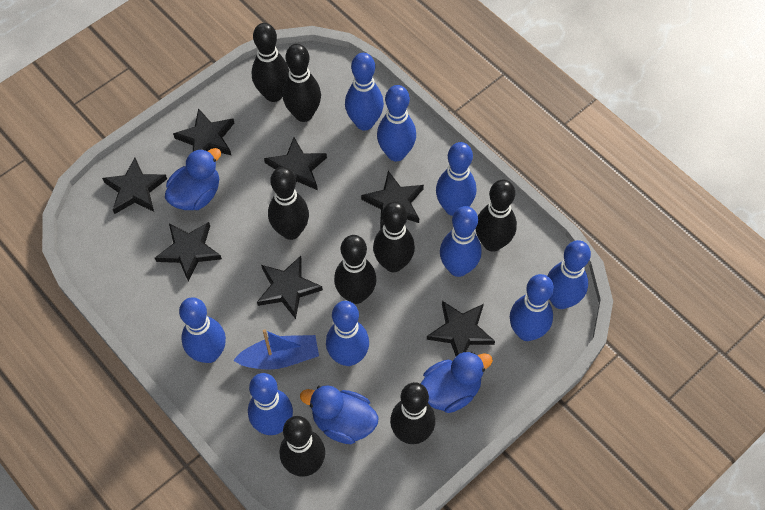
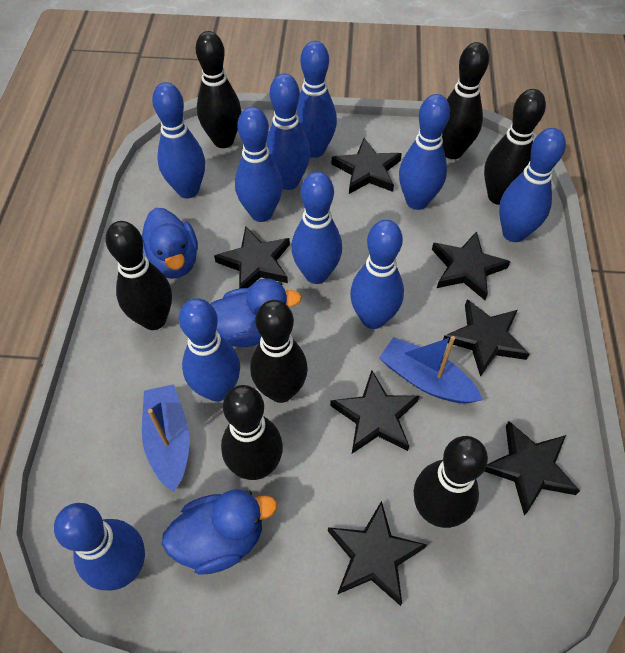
black bowling pin: 8 -> 7
blue boat: 1 -> 2
blue bowling pin: 9 -> 10

